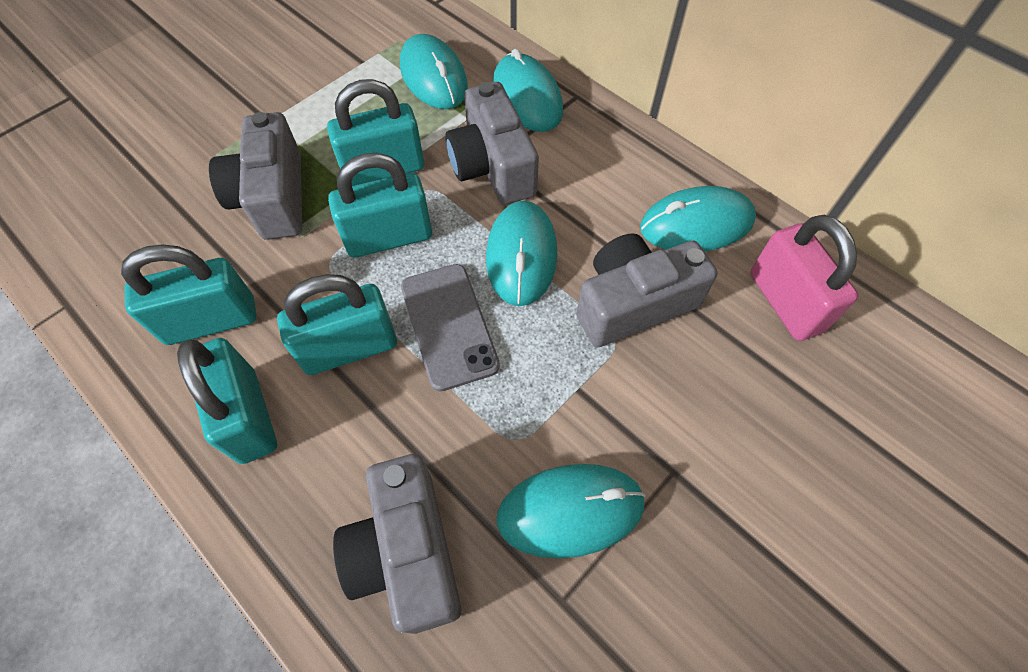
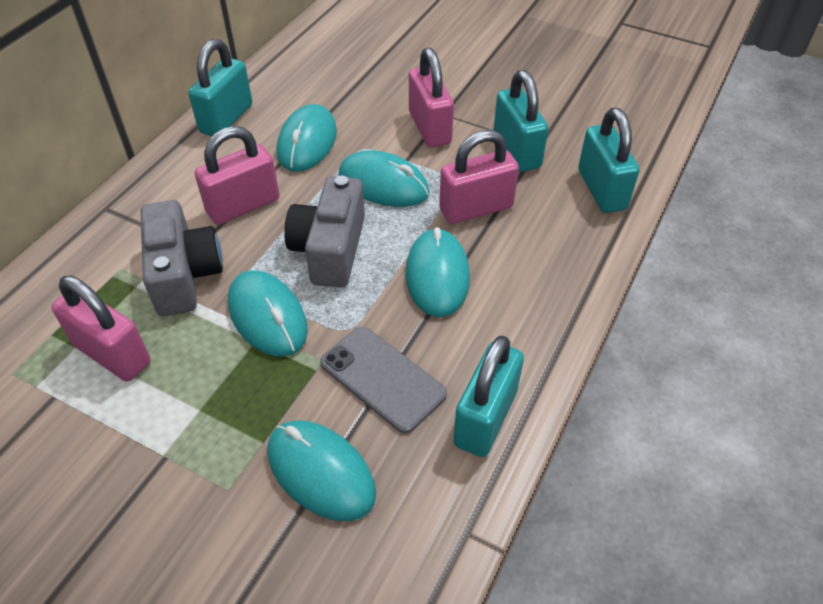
grey camera: 4 -> 2
pink padlock: 1 -> 4
turquoise padlock: 5 -> 4

